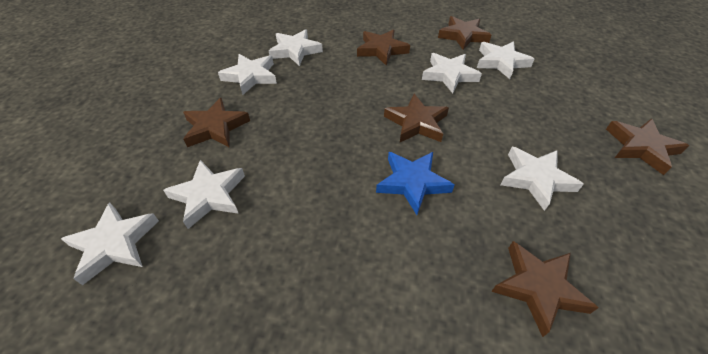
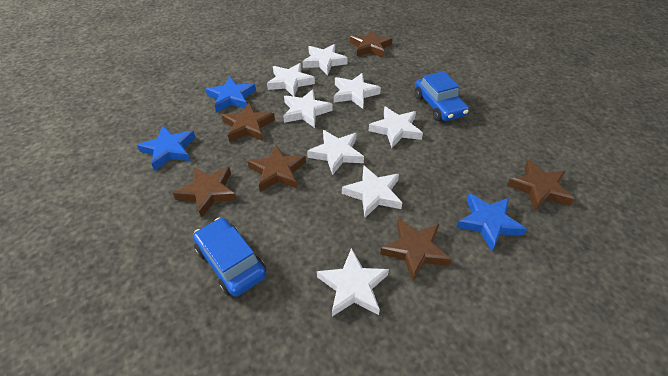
blue car: 0 -> 2
blue star: 1 -> 3
white star: 7 -> 8

